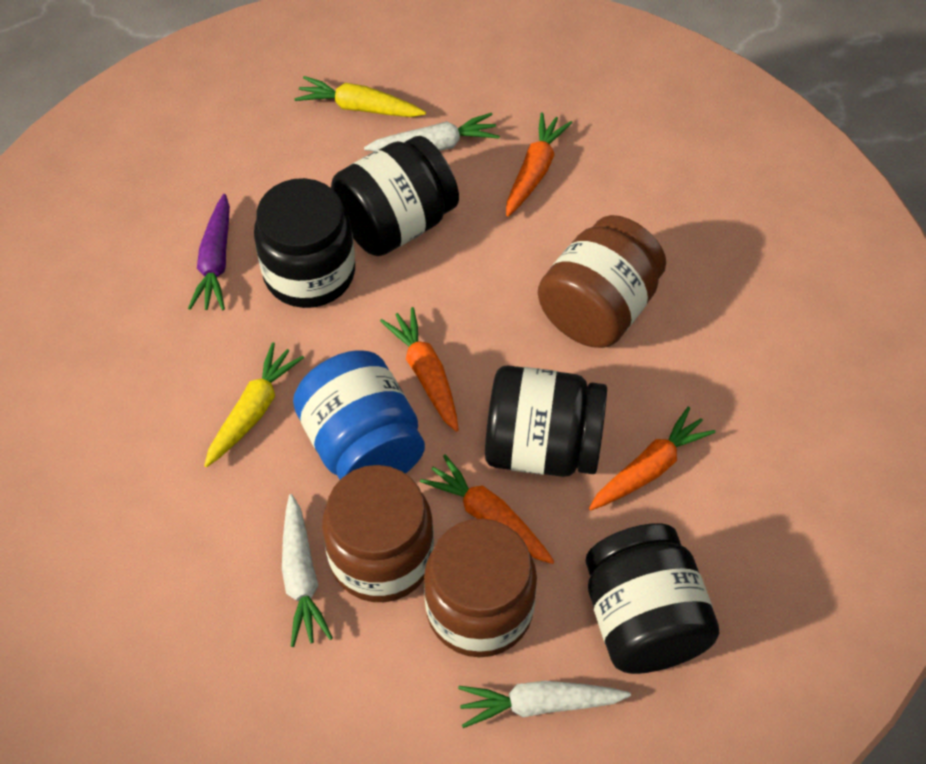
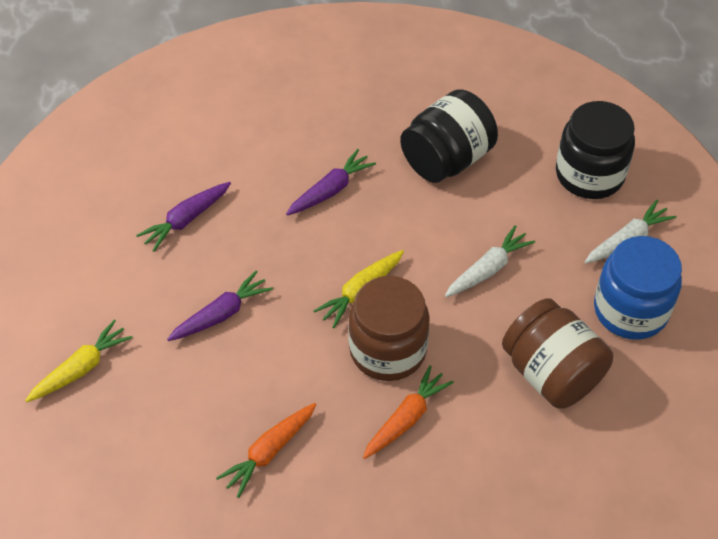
black jar: 4 -> 2
brown jar: 3 -> 2
orange carrot: 4 -> 2
purple carrot: 1 -> 3
white carrot: 3 -> 2

